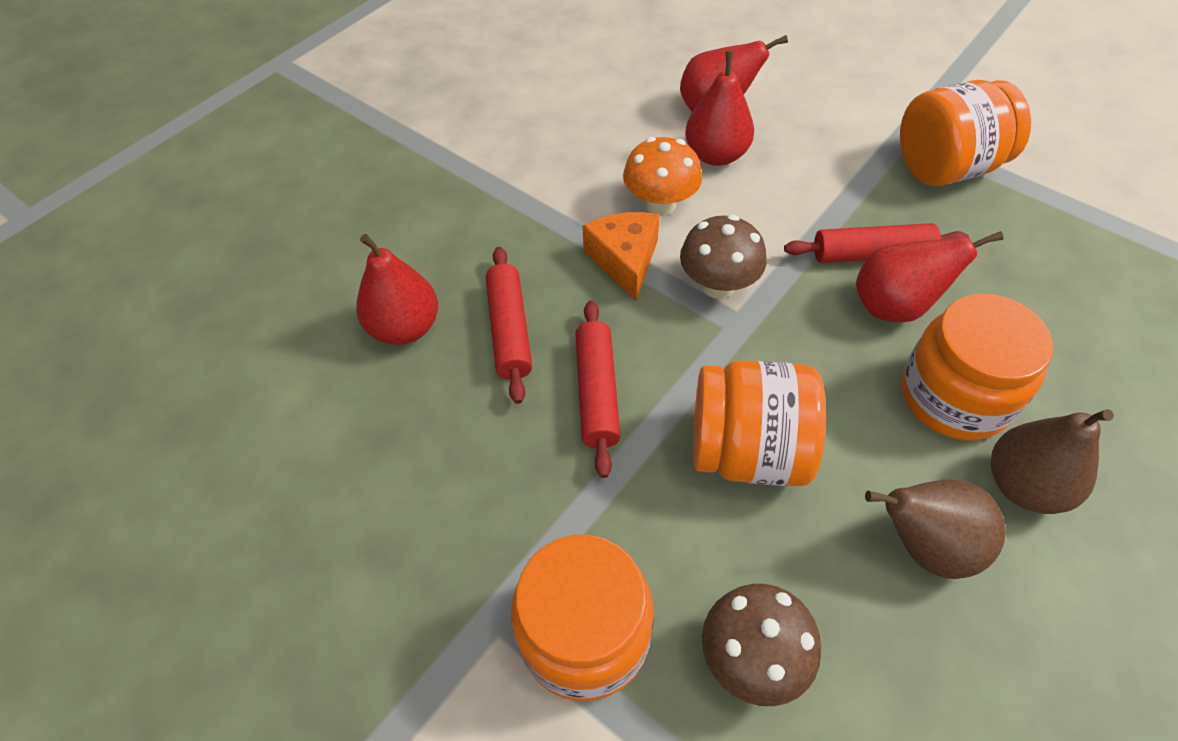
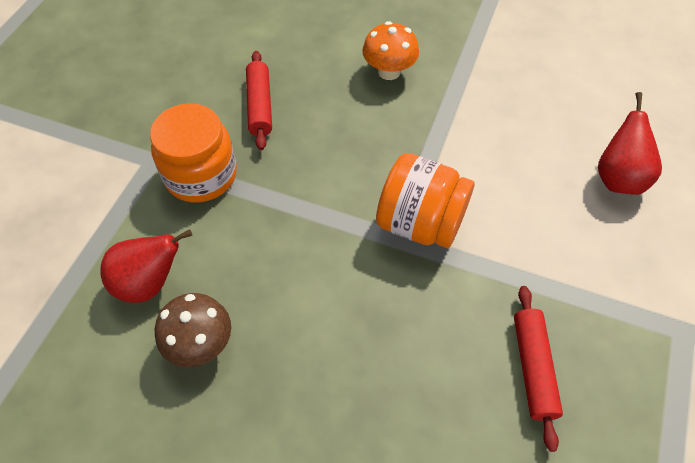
brown mushroom: 2 -> 1
brown pear: 2 -> 0
orange cheese: 1 -> 0
orange jar: 4 -> 2
red pear: 4 -> 2
red rolling pin: 3 -> 2

